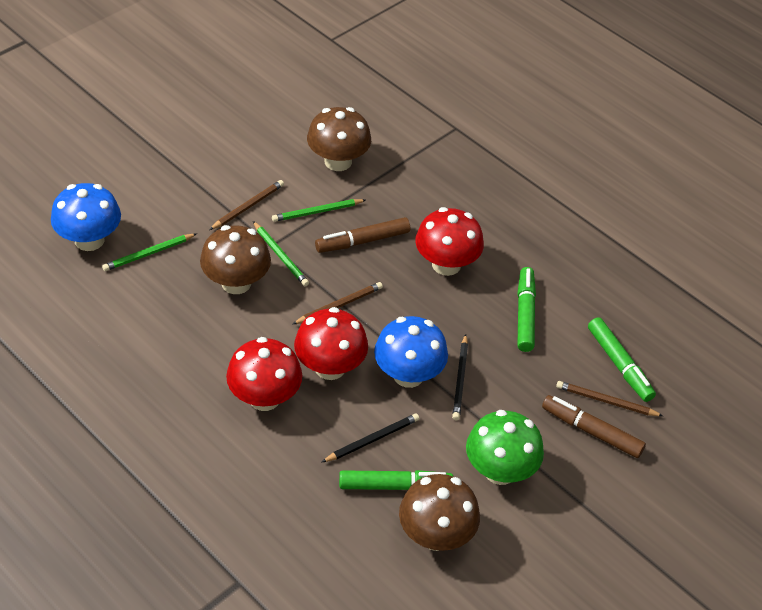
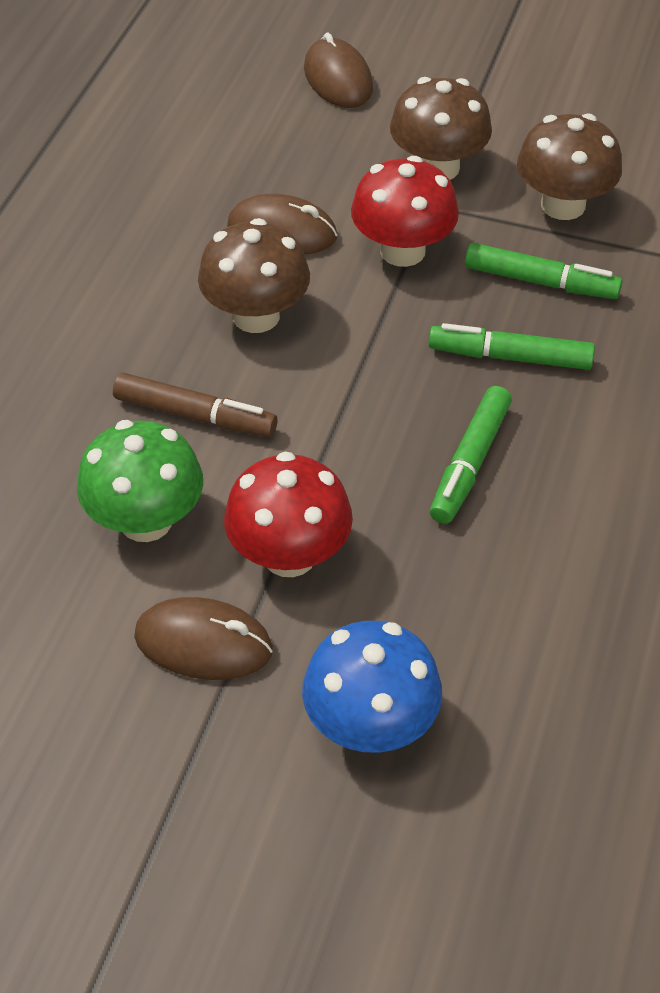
black pencil: 2 -> 0
blue mushroom: 2 -> 1
brown marker: 2 -> 1
brown mouse: 0 -> 3
brown pencil: 3 -> 0
green pencil: 3 -> 0
red mushroom: 3 -> 2

